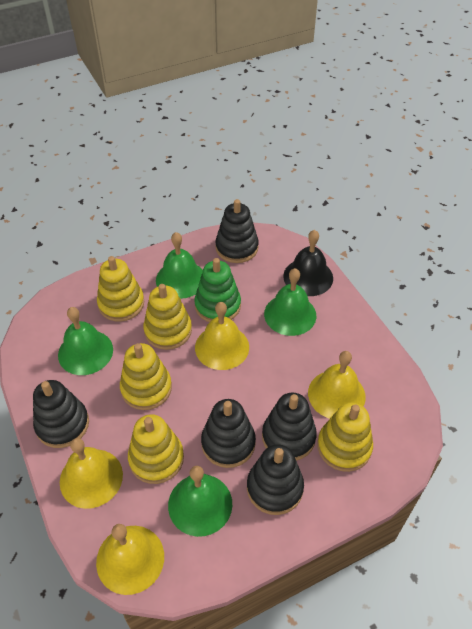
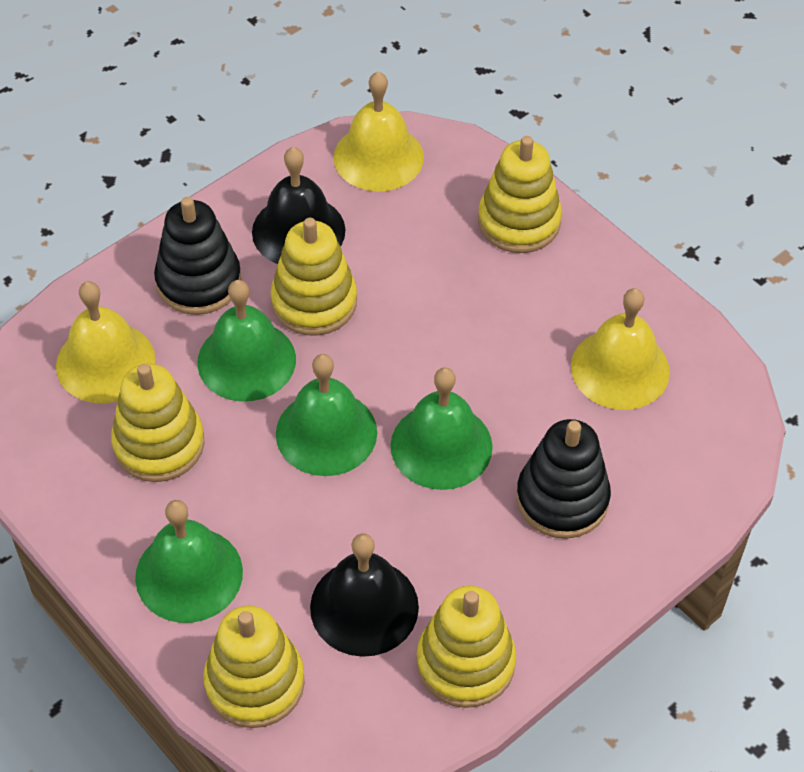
black bell: 1 -> 2
black stacking toy: 5 -> 2
green stacking toy: 1 -> 0
yellow bell: 4 -> 3

